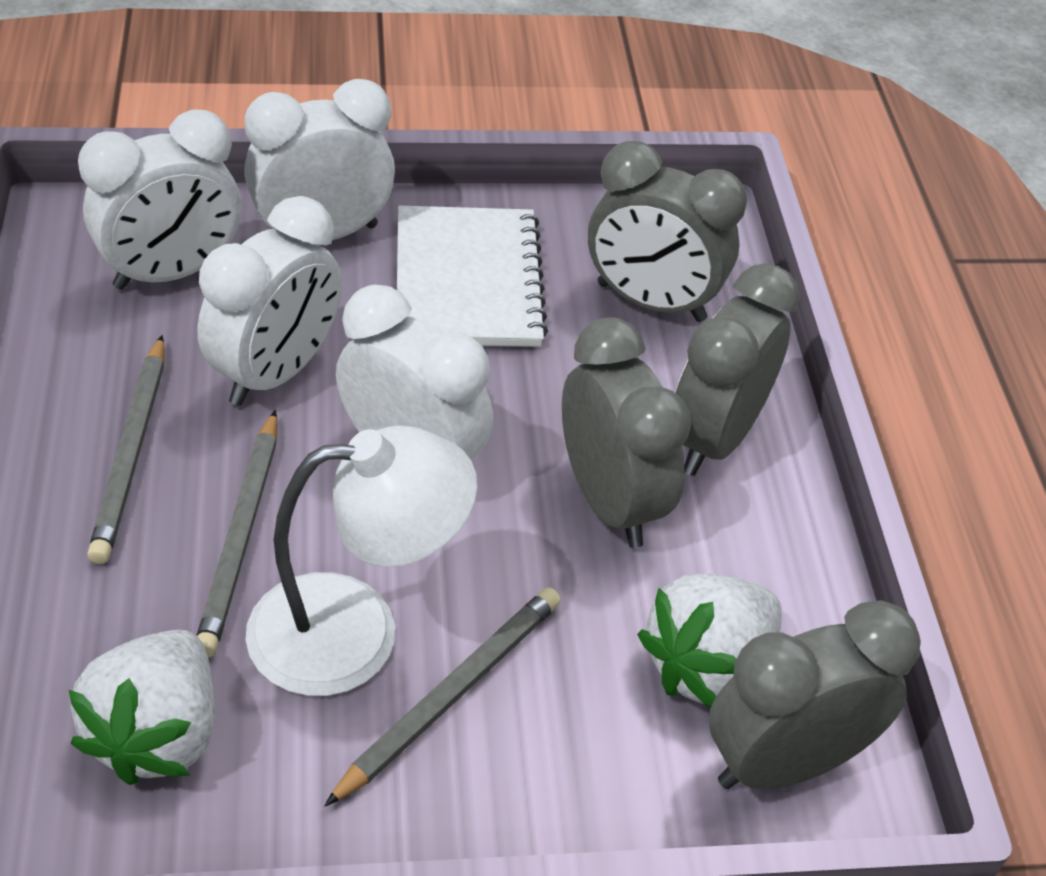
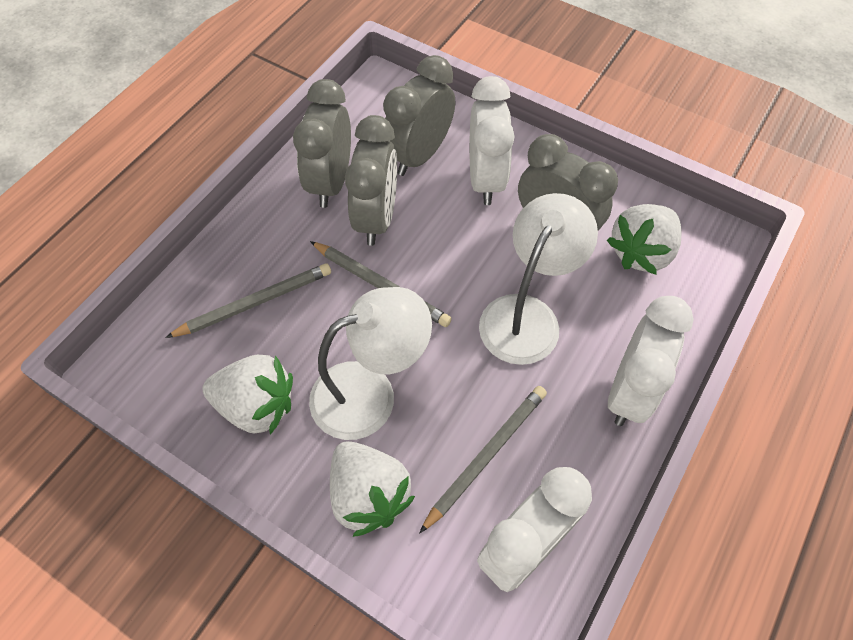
white clock: 4 -> 3
white lamp: 1 -> 2
white notebook: 1 -> 0
white strawberry: 2 -> 3

